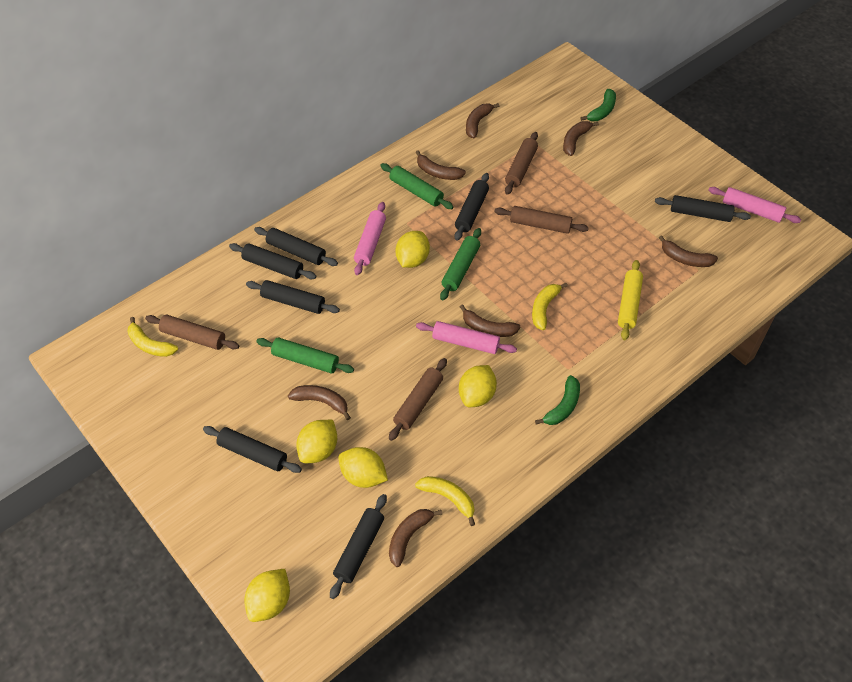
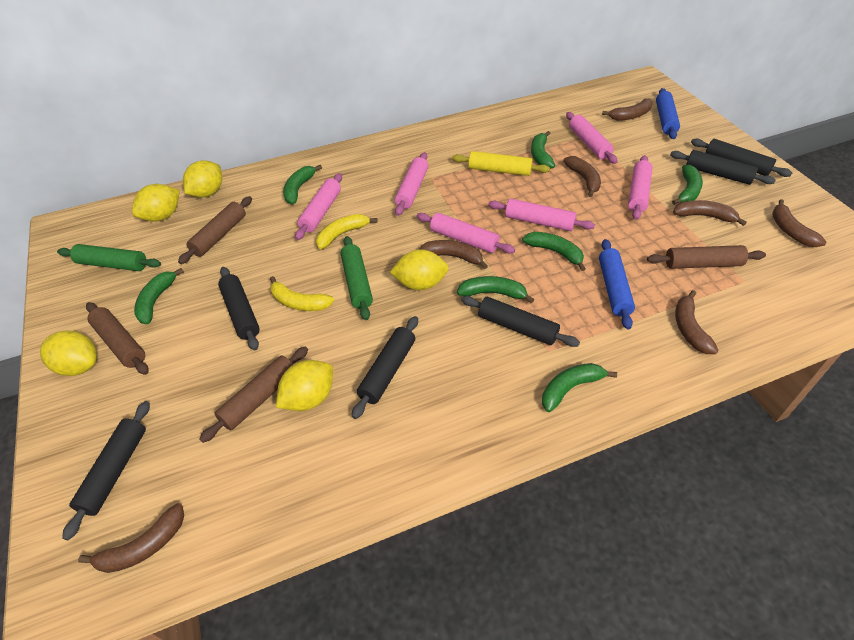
black rolling pin: 7 -> 6
blue rolling pin: 0 -> 2
green banana: 2 -> 7
green rolling pin: 3 -> 2
pink rolling pin: 3 -> 6
yellow banana: 3 -> 2

